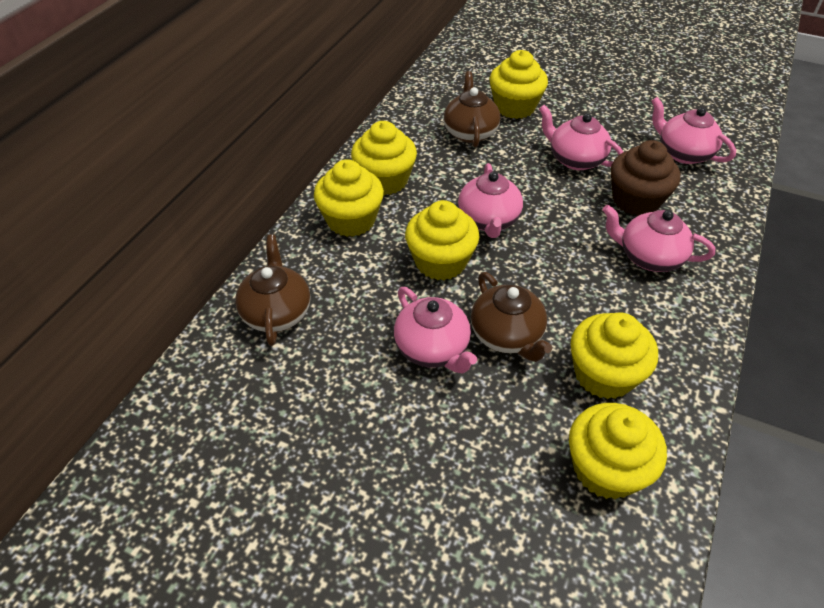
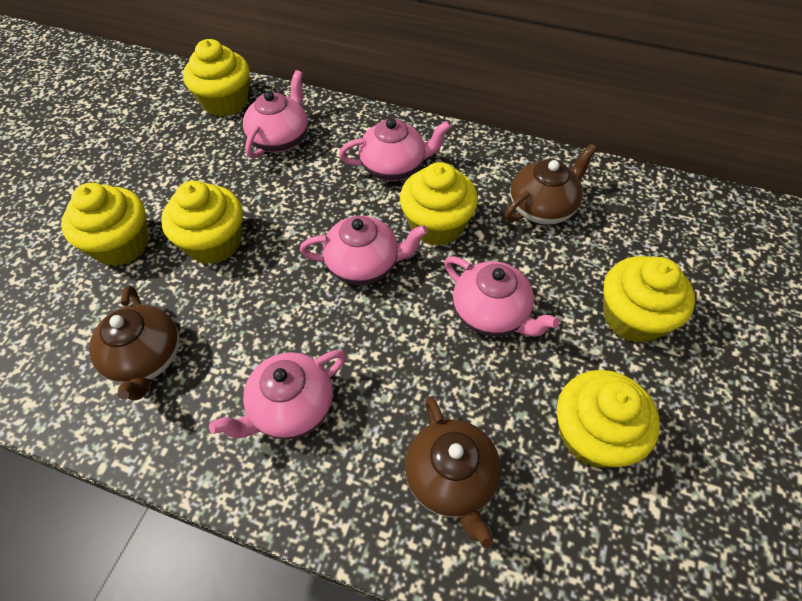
brown cupcake: 1 -> 0

